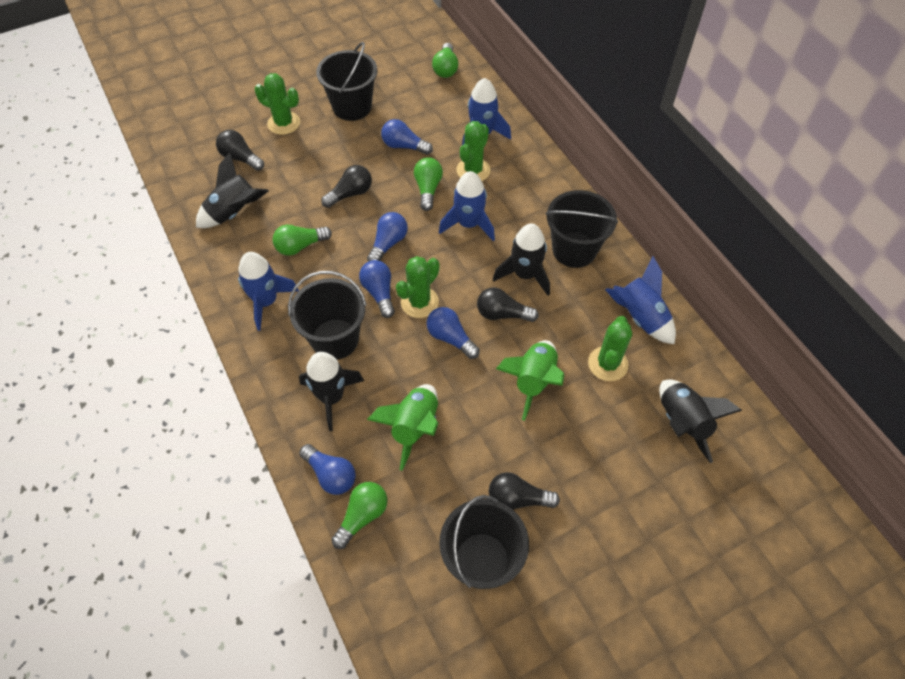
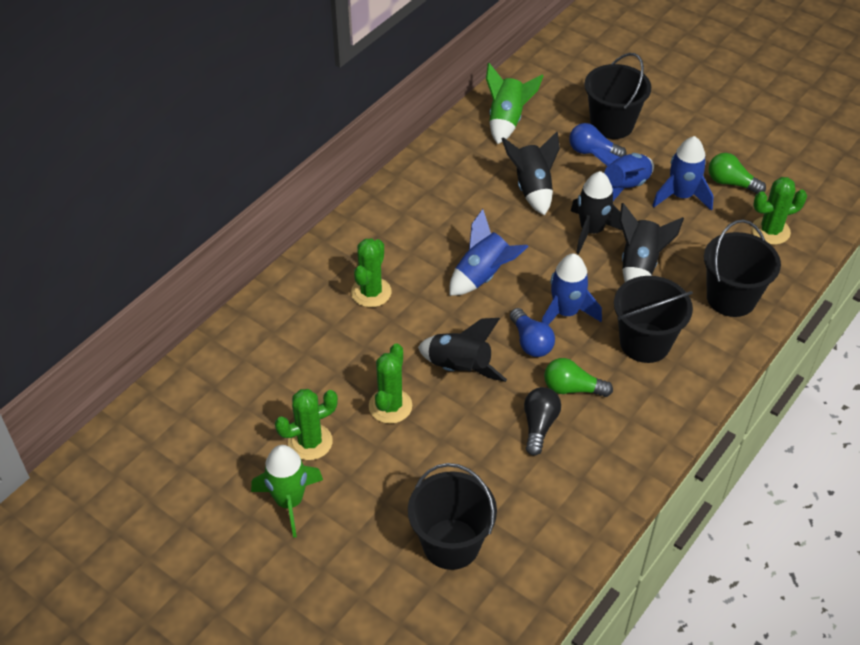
black light bulb: 4 -> 1
blue light bulb: 5 -> 2
green light bulb: 4 -> 2

